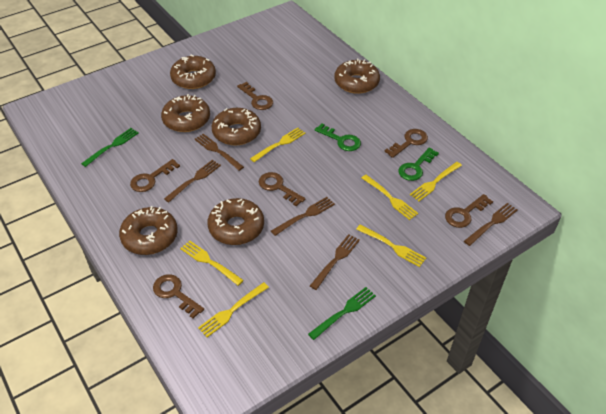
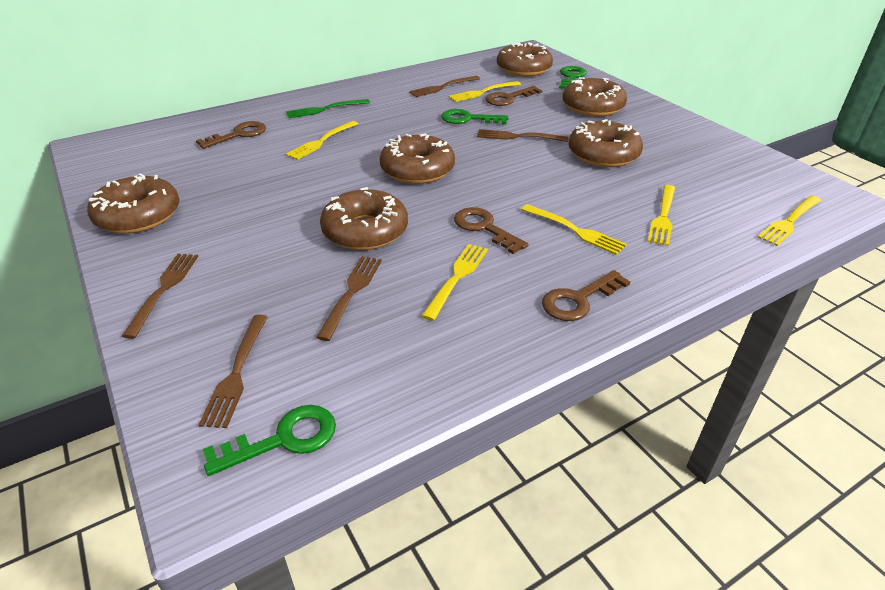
brown key: 6 -> 4
green fork: 2 -> 1
green key: 2 -> 3

